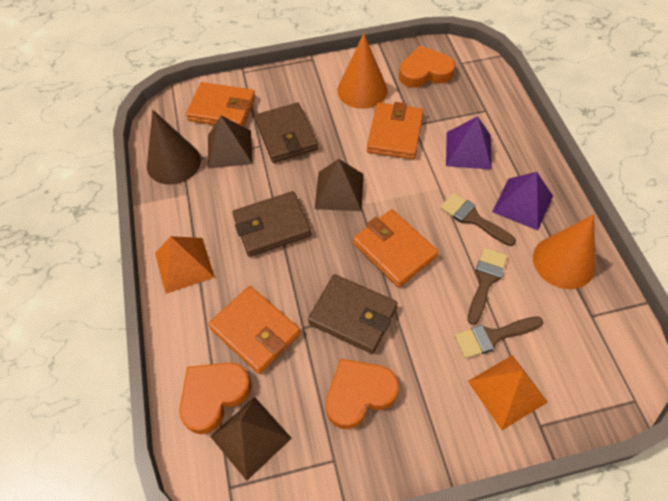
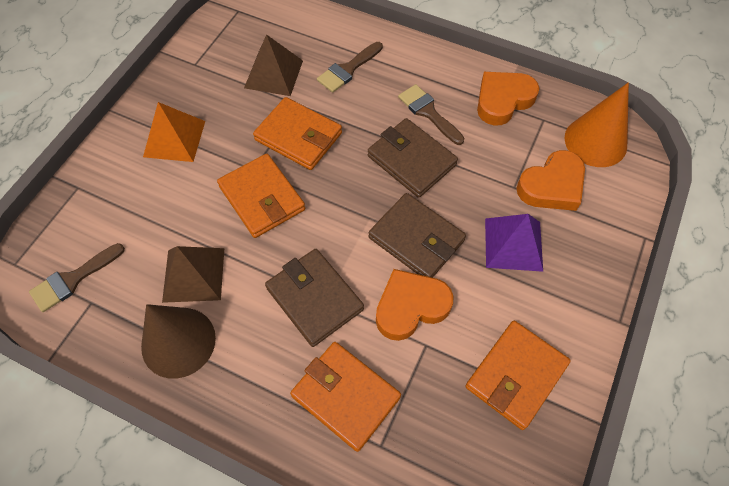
brown pyramid: 3 -> 2
orange cone: 2 -> 1
orange pyramid: 2 -> 1
purple pyramid: 2 -> 1

